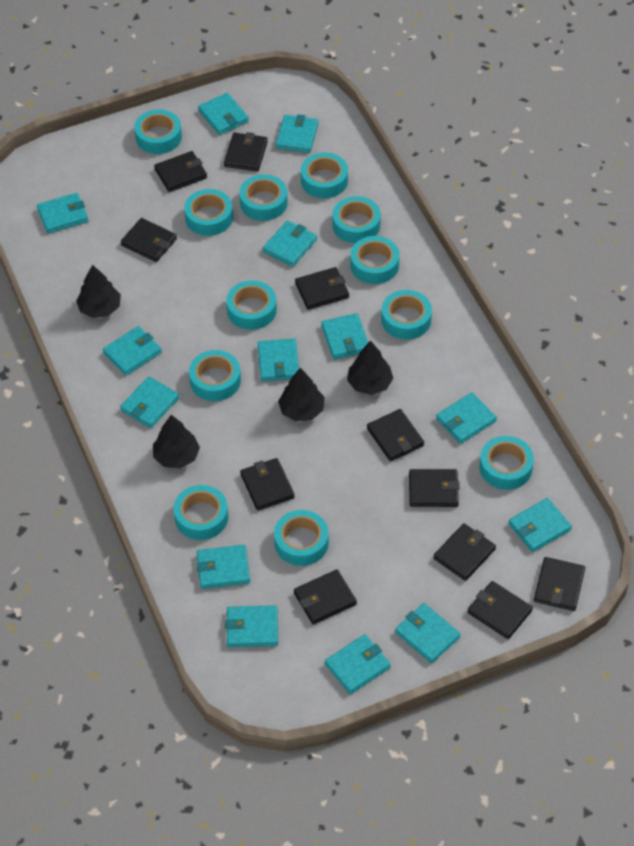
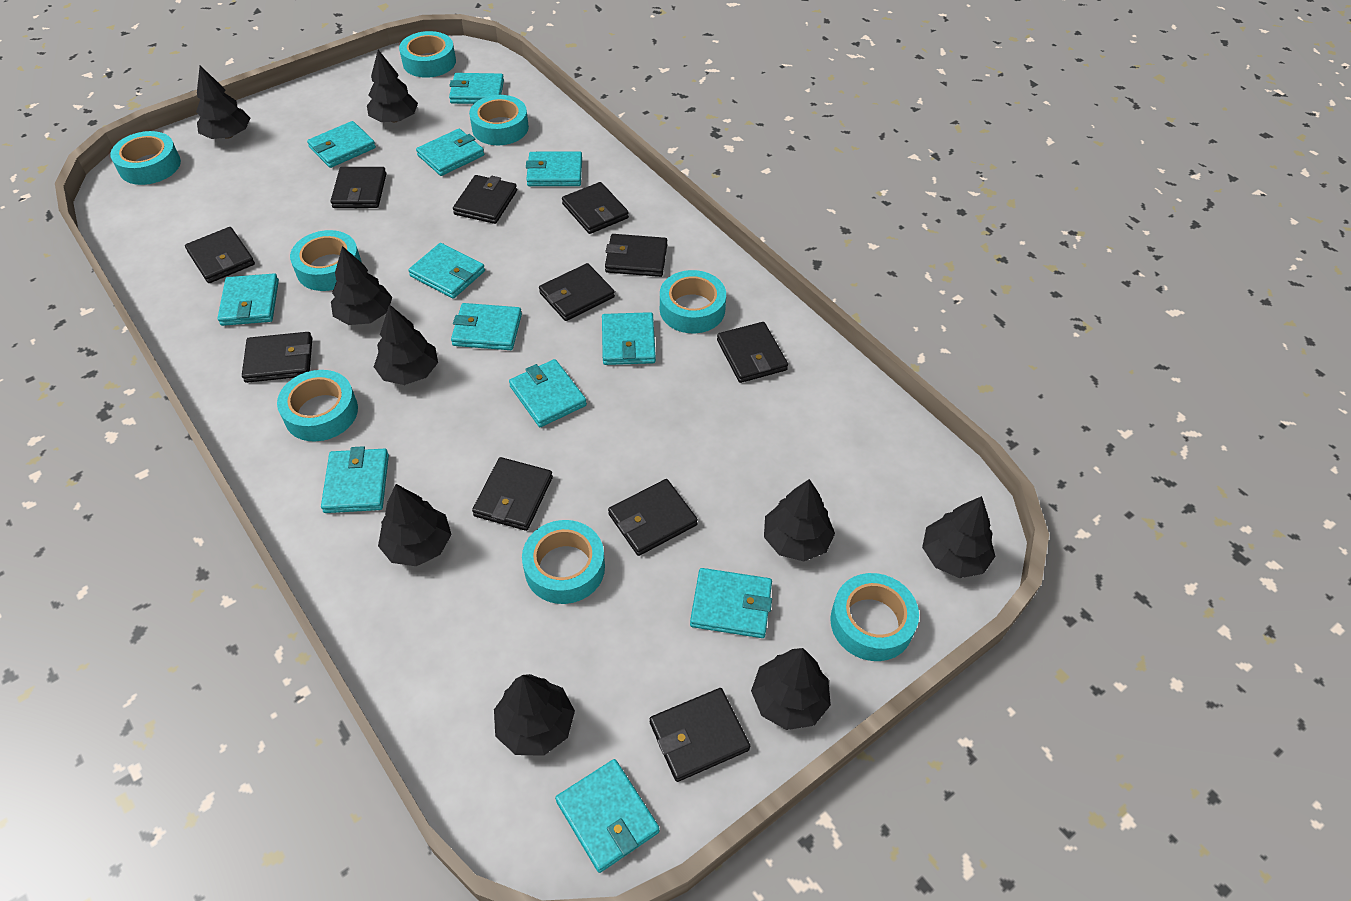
black tree: 4 -> 9
turquoise tape: 12 -> 8
turquoise wallet: 14 -> 12

